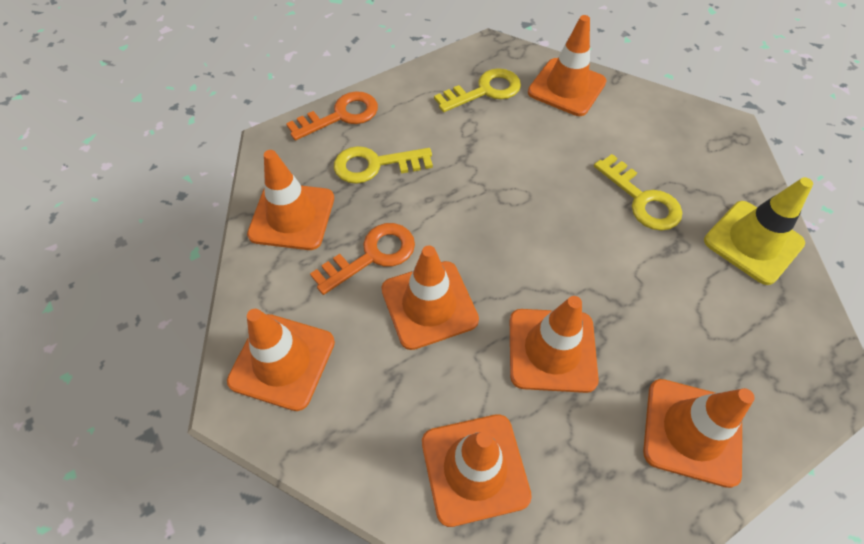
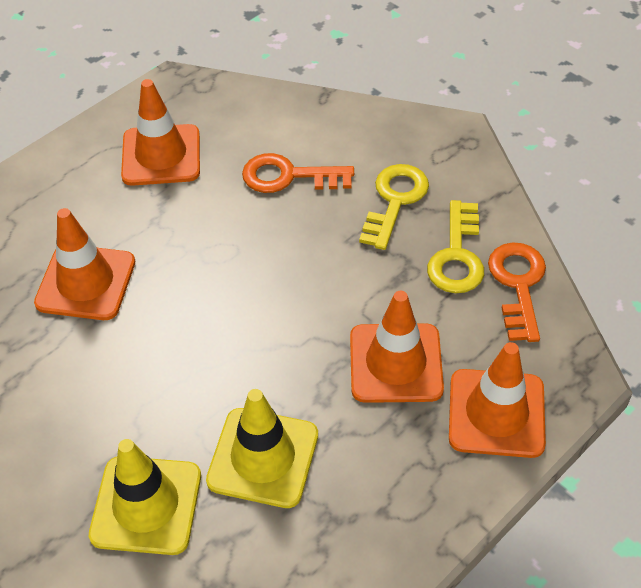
orange traffic cone: 7 -> 4
yellow key: 3 -> 2
yellow traffic cone: 1 -> 2

